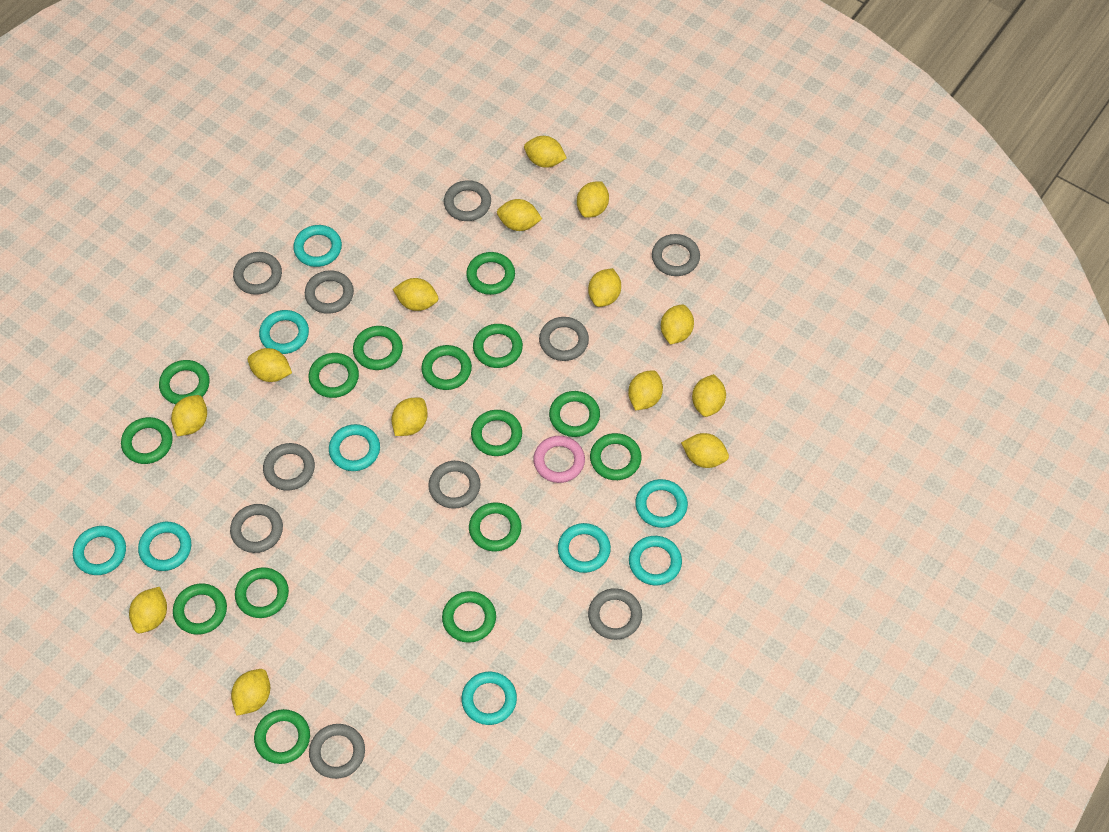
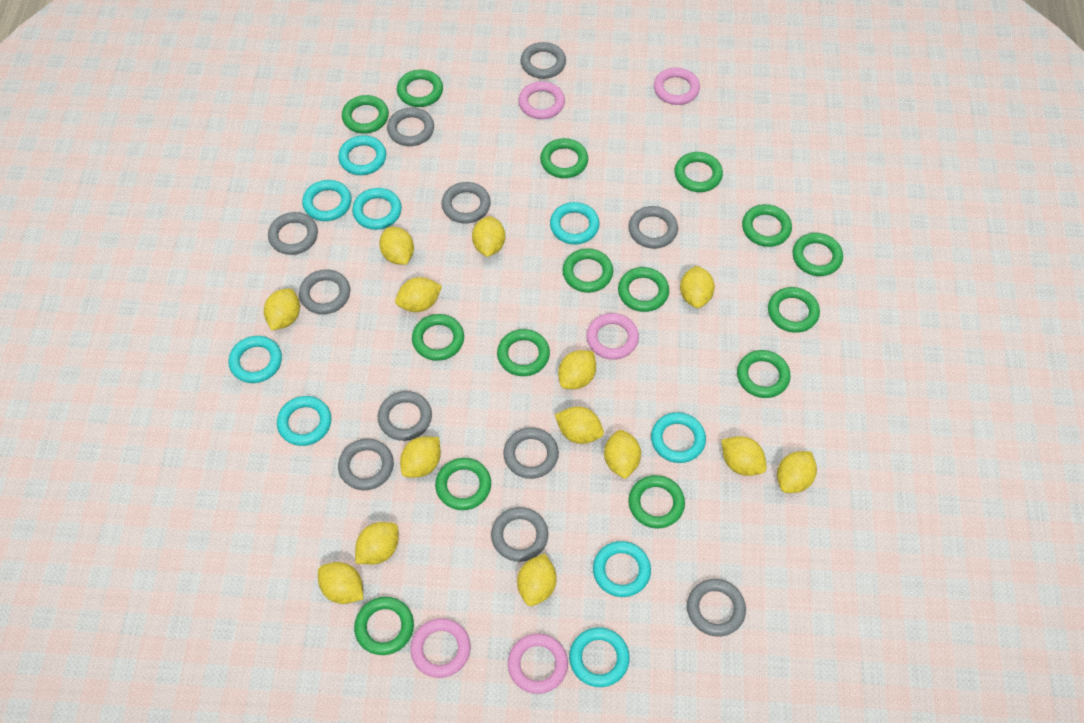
grey ring: 10 -> 11
pink ring: 1 -> 5

